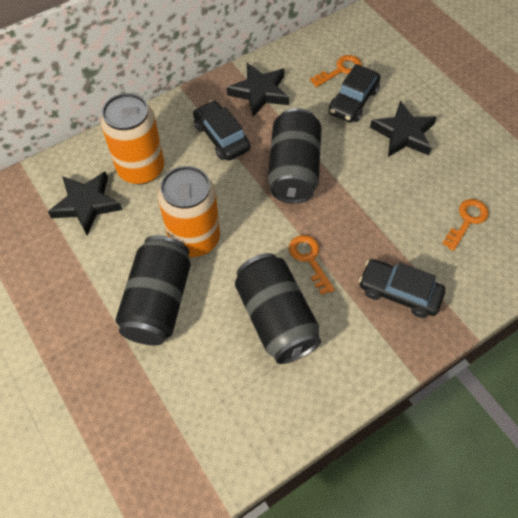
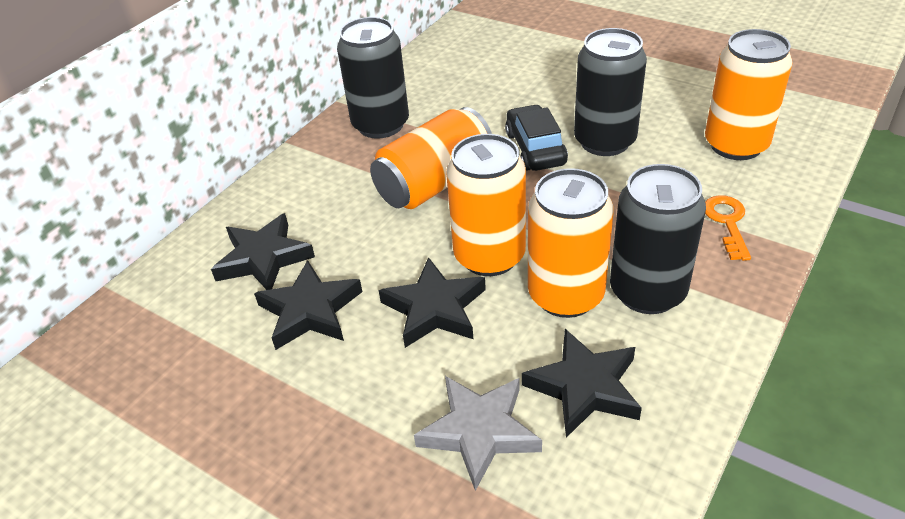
black car: 3 -> 1
black star: 3 -> 4
grey star: 0 -> 1
orange can: 2 -> 4
orange key: 3 -> 1

